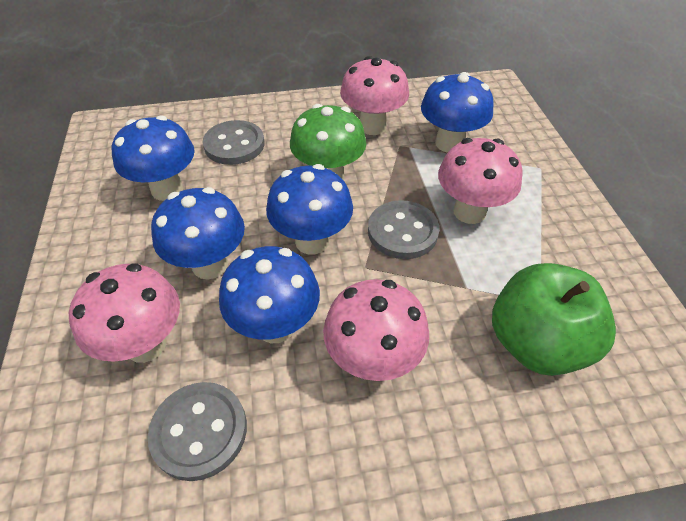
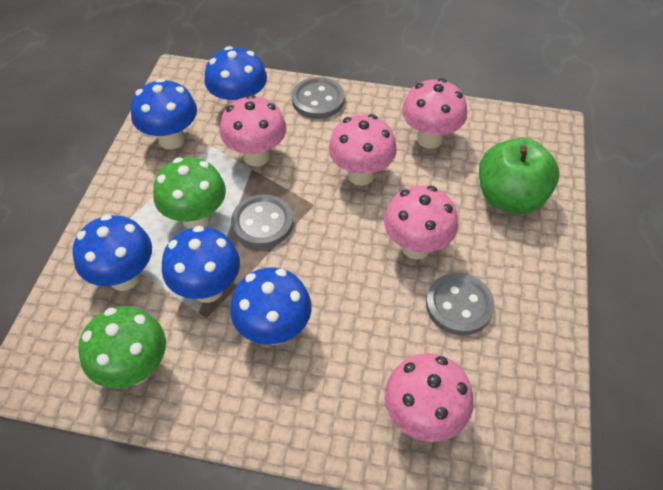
green mushroom: 1 -> 2
pink mushroom: 4 -> 5

